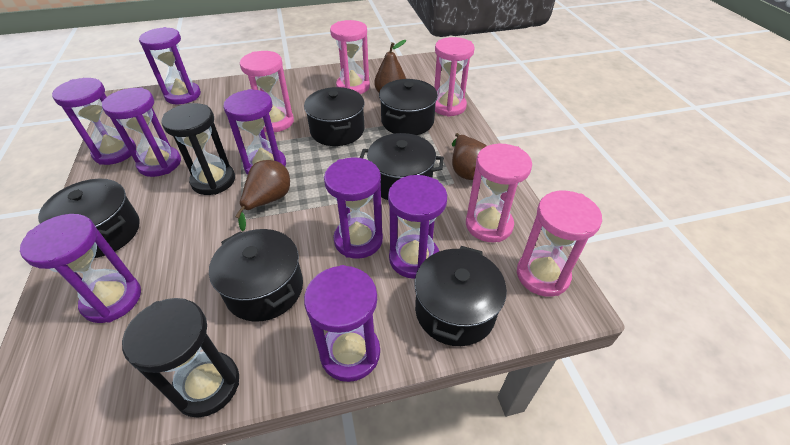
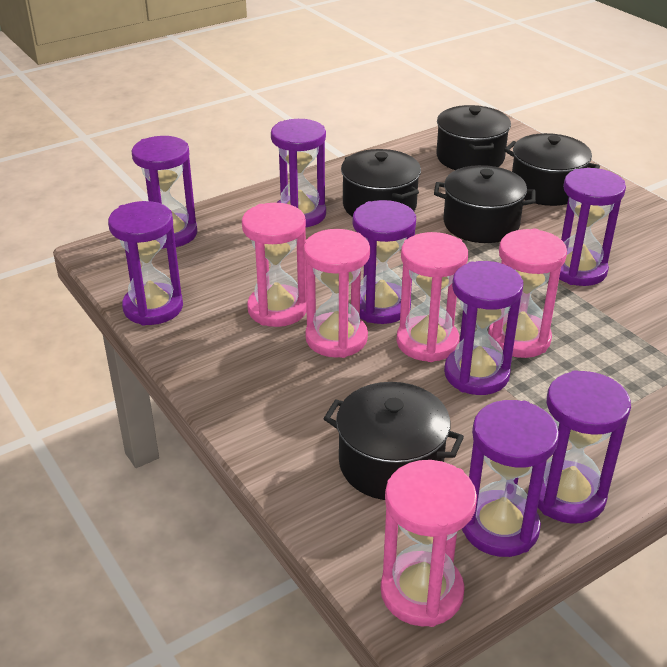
black hourglass: 2 -> 0
black pot: 6 -> 5
brown pear: 3 -> 0

